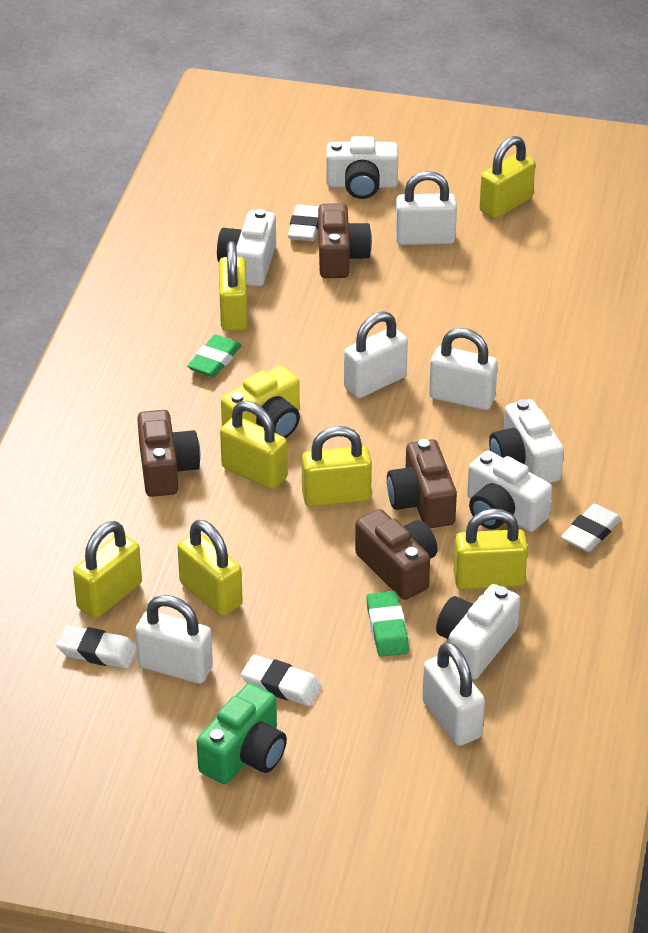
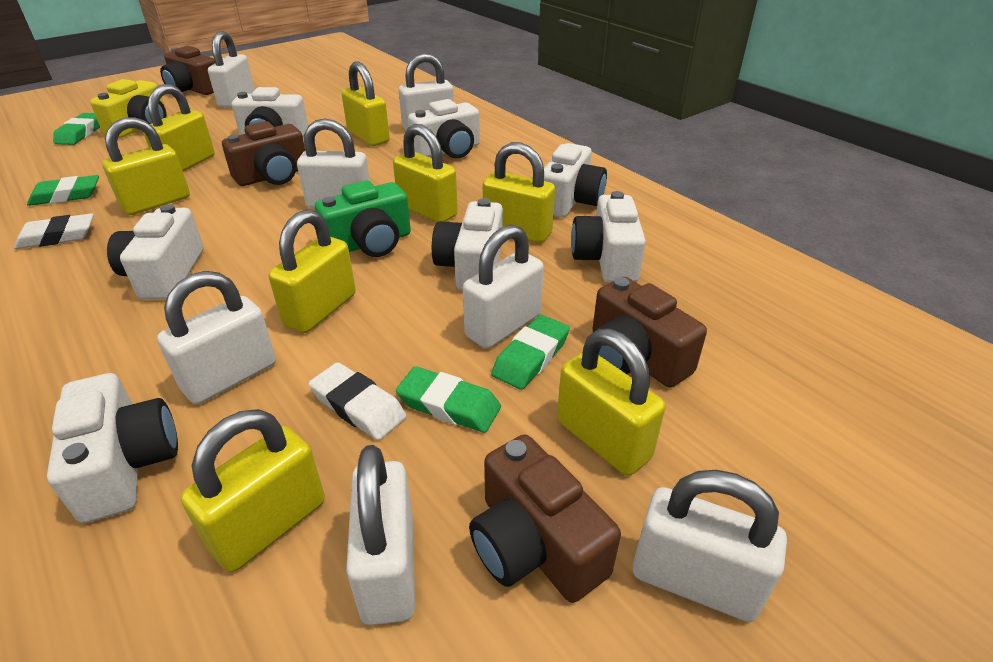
green eraser: 2 -> 4
white camera: 5 -> 7
white eraser: 4 -> 2
white padlock: 5 -> 7
yellow padlock: 7 -> 8

